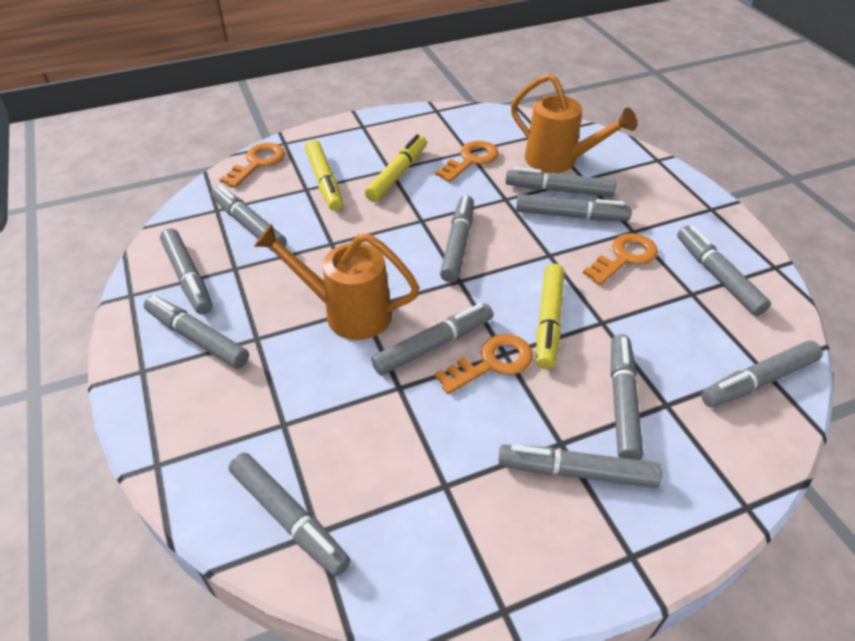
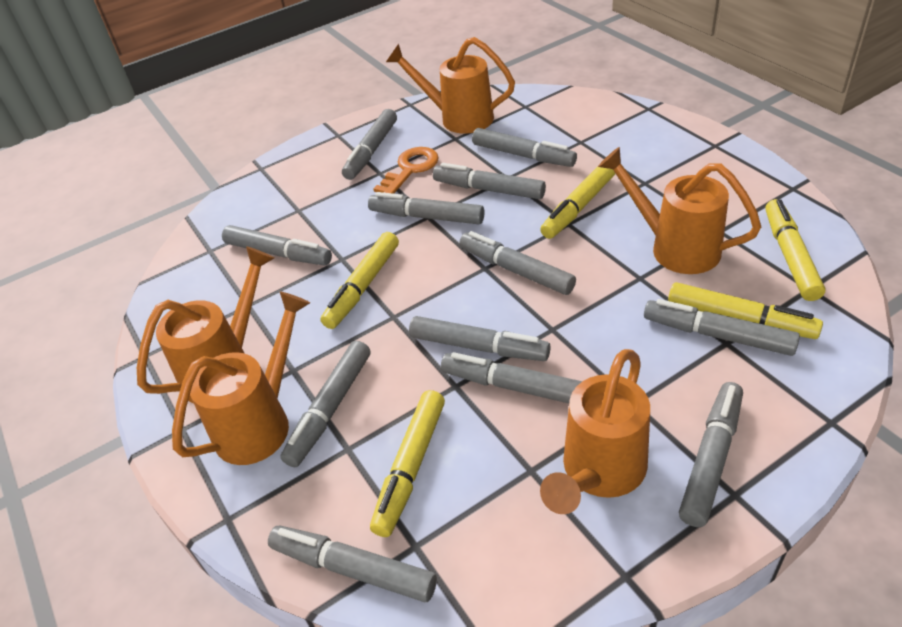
orange key: 4 -> 1
orange watering can: 2 -> 5
yellow marker: 3 -> 5

